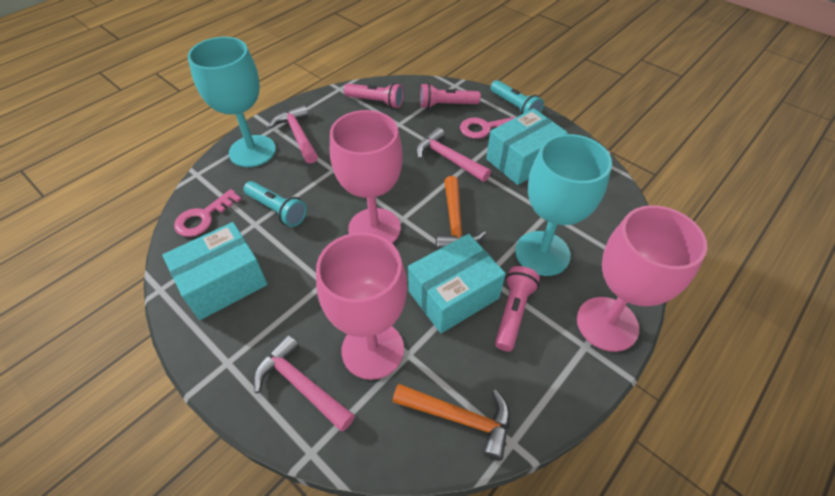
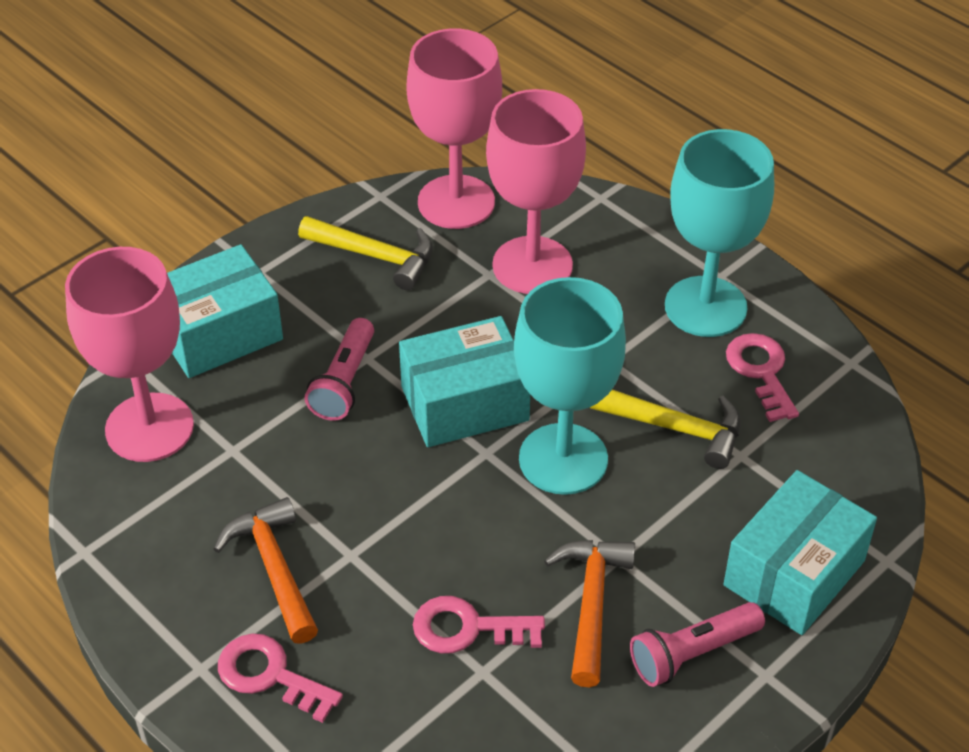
pink flashlight: 3 -> 2
pink hammer: 3 -> 0
pink key: 2 -> 3
turquoise flashlight: 2 -> 0
yellow hammer: 0 -> 2

